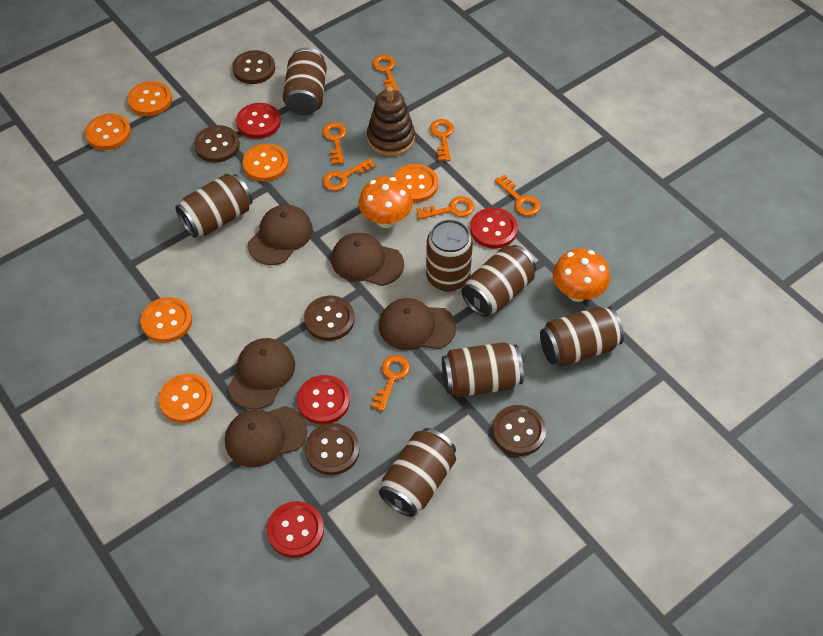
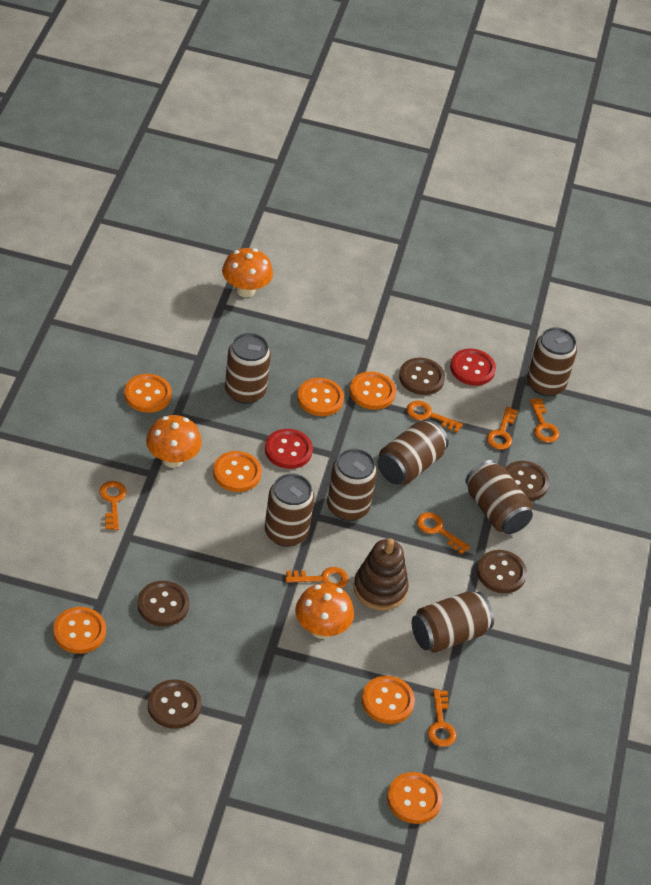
brown cap: 5 -> 0
orange button: 6 -> 7
orange mushroom: 2 -> 3
red button: 4 -> 2

